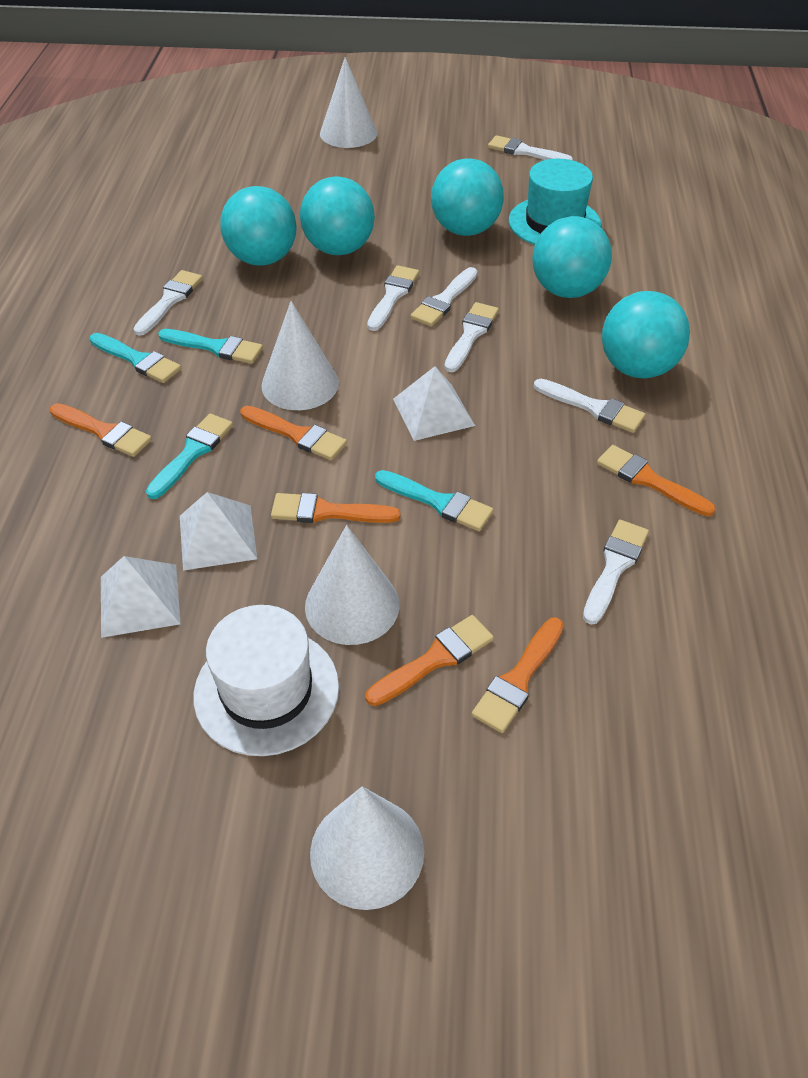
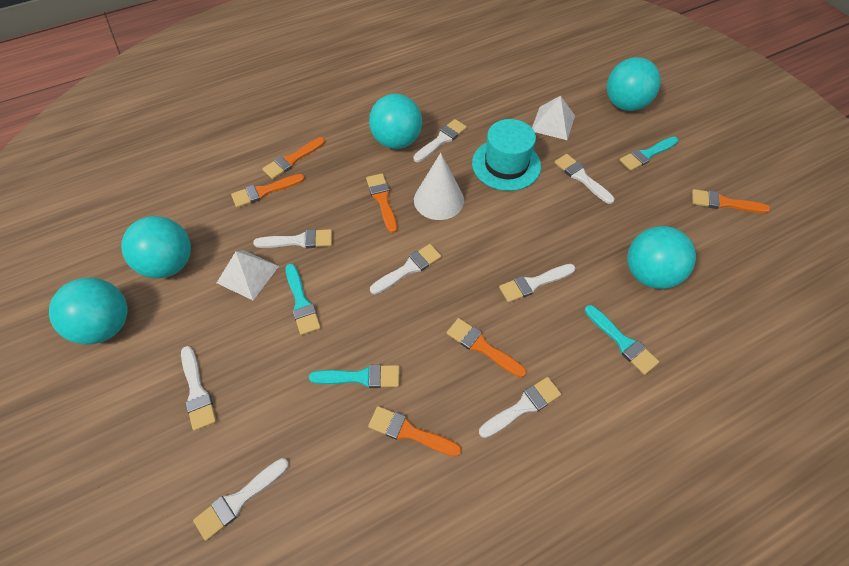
white brush: 7 -> 8
white cone: 4 -> 1
white hat: 1 -> 0
white pyramid: 3 -> 2

